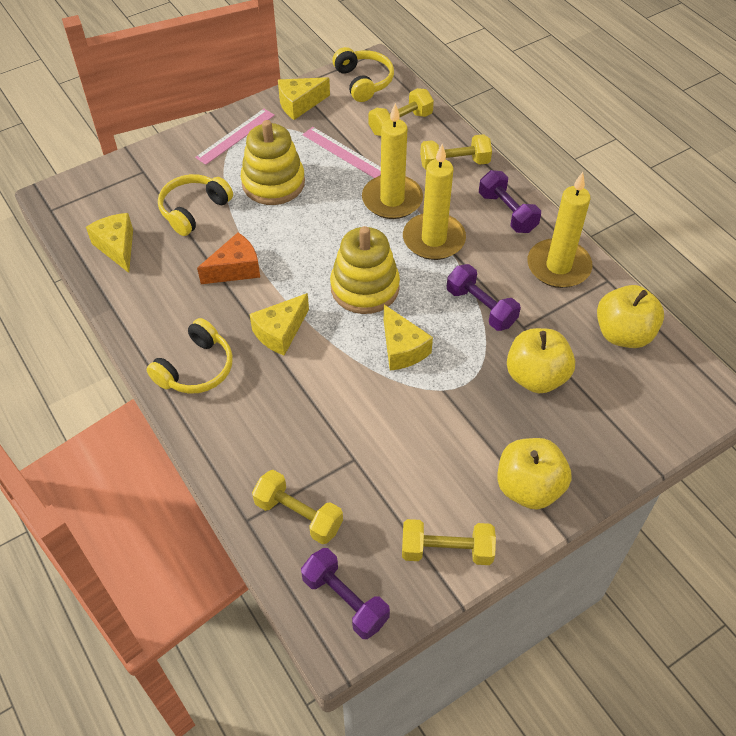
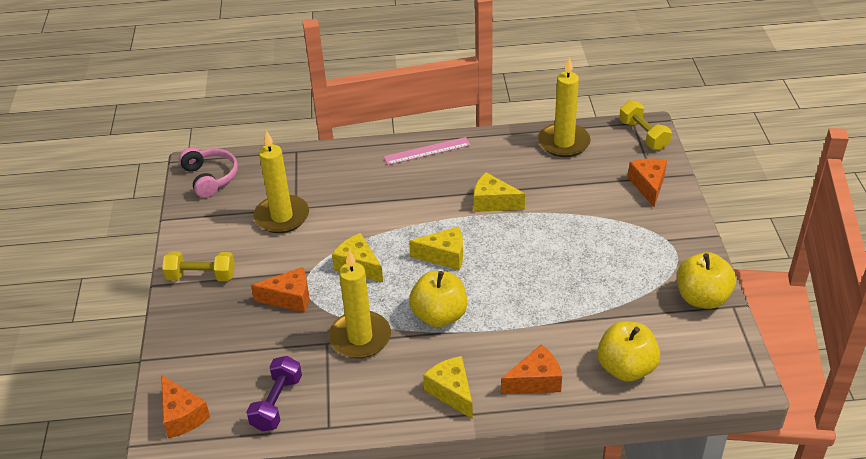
orange cheese: 1 -> 4
pink headphones: 0 -> 1
pink ruler: 2 -> 1
purple dumbbell: 3 -> 1
yellow dumbbell: 4 -> 2
yellow headphones: 3 -> 0
yellow stacking toy: 2 -> 0

